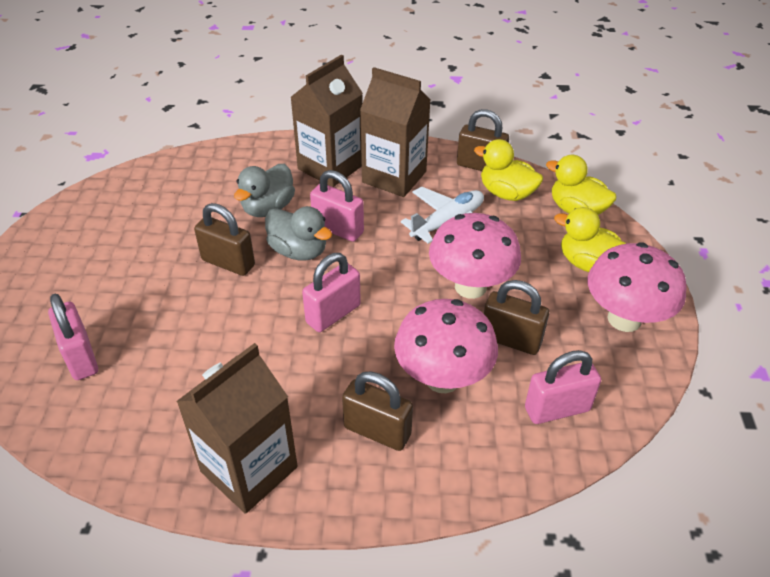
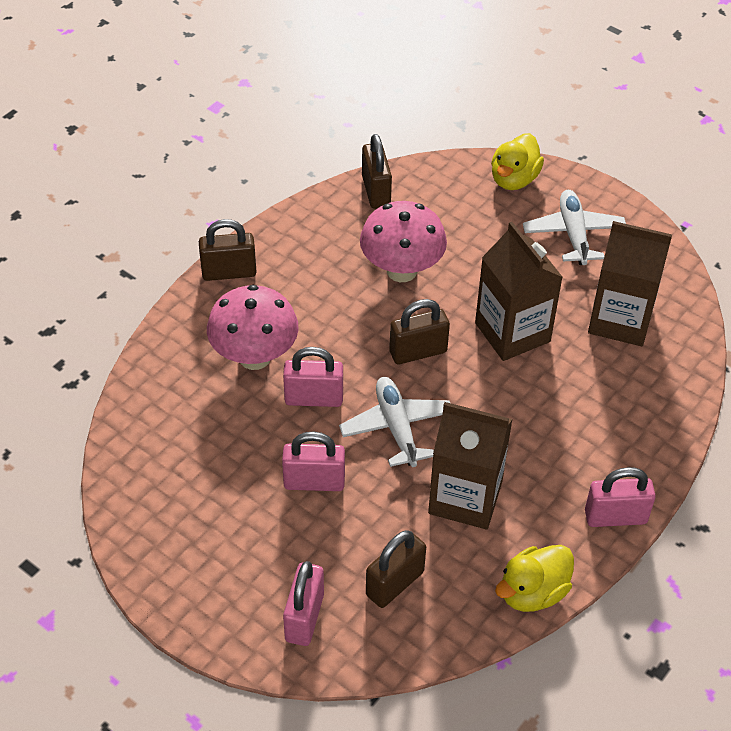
grey duck: 2 -> 0
pink mushroom: 3 -> 2
white plane: 1 -> 2
yellow duck: 3 -> 2

